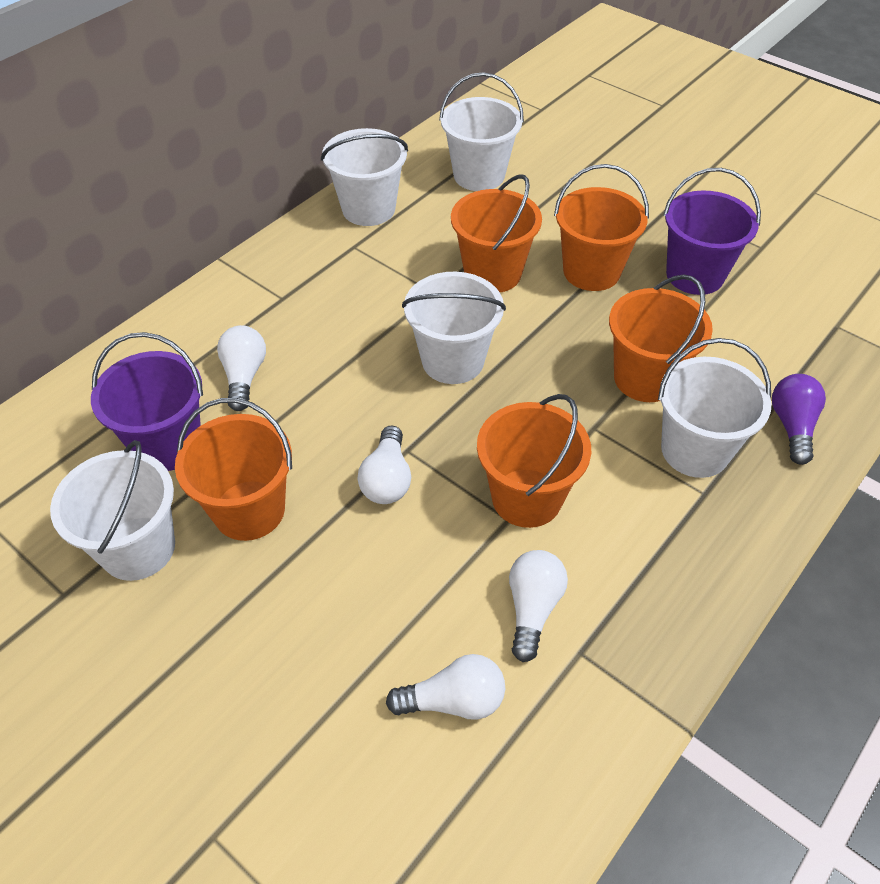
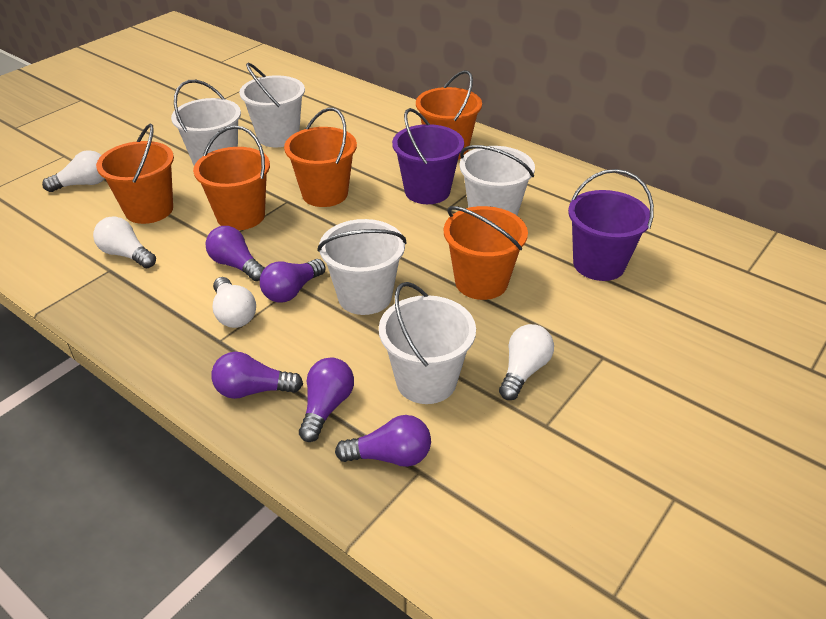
purple light bulb: 1 -> 5

